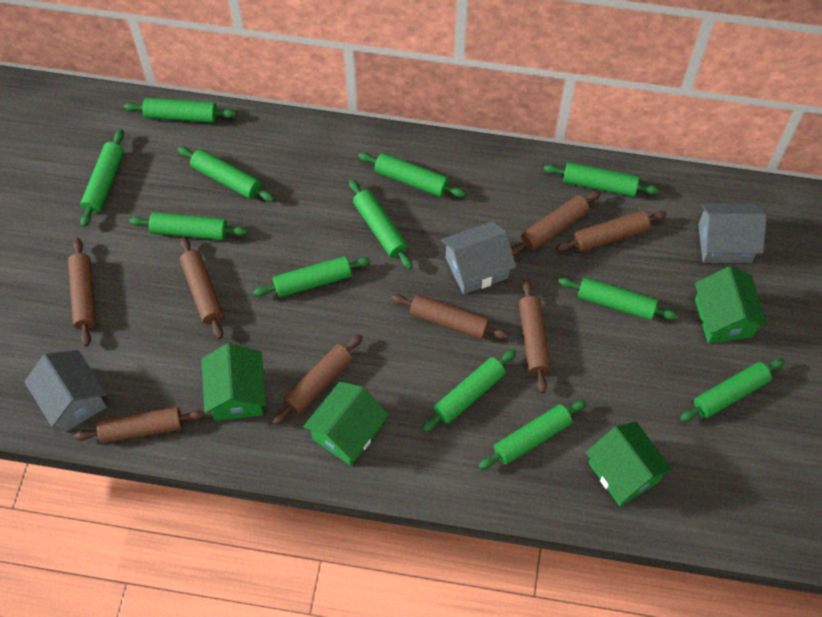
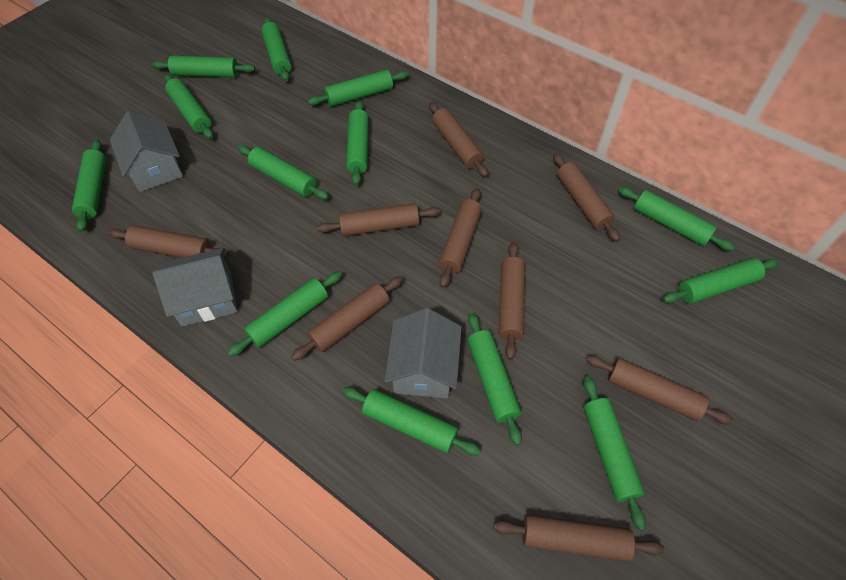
brown rolling pin: 8 -> 9
green house: 4 -> 0
green rolling pin: 12 -> 13

